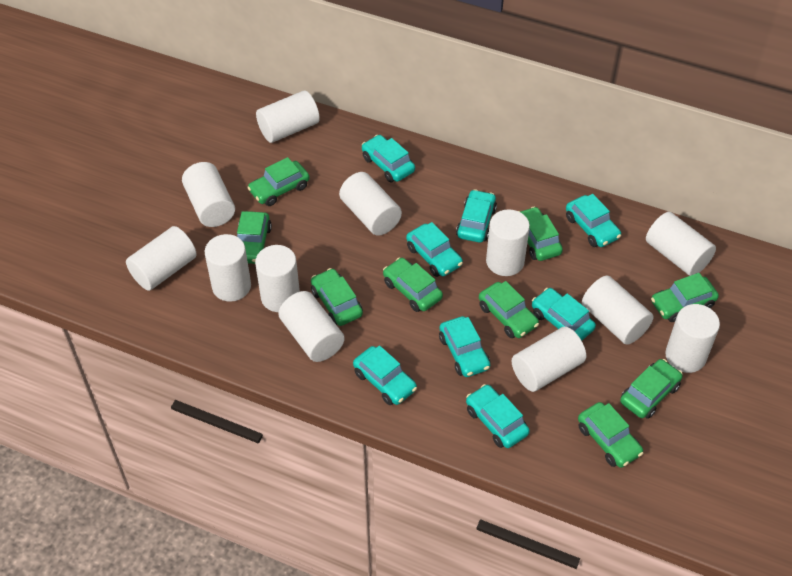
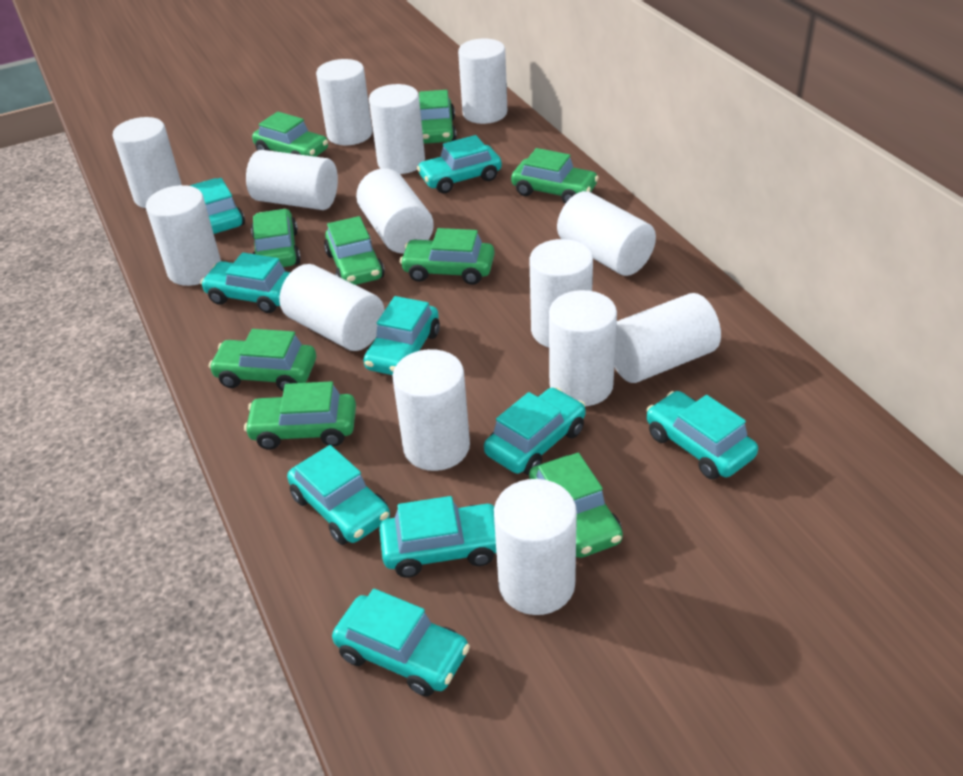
turquoise car: 8 -> 9
white cylinder: 12 -> 14

